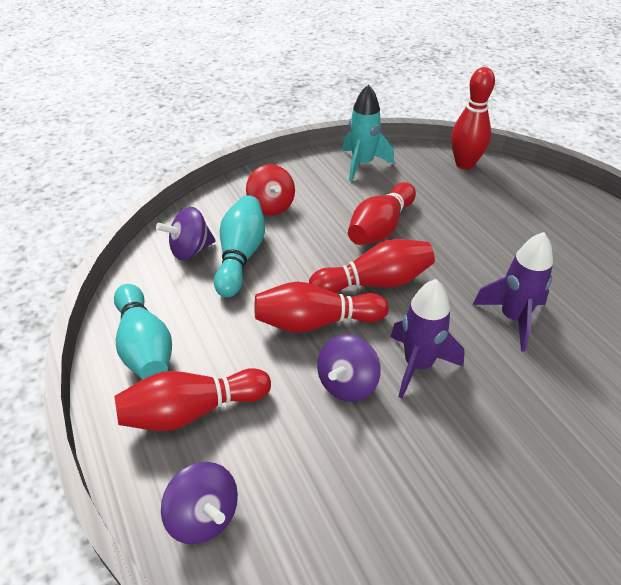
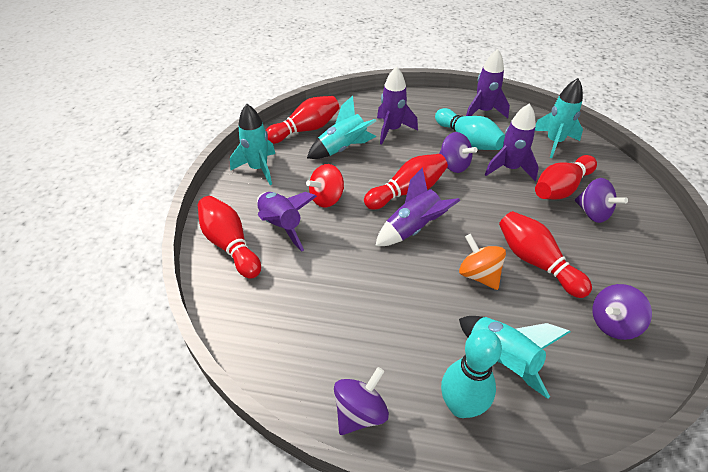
orange spinning top: 0 -> 1
purple rocket: 2 -> 5
purple spinning top: 3 -> 4
turquoise rocket: 1 -> 4

